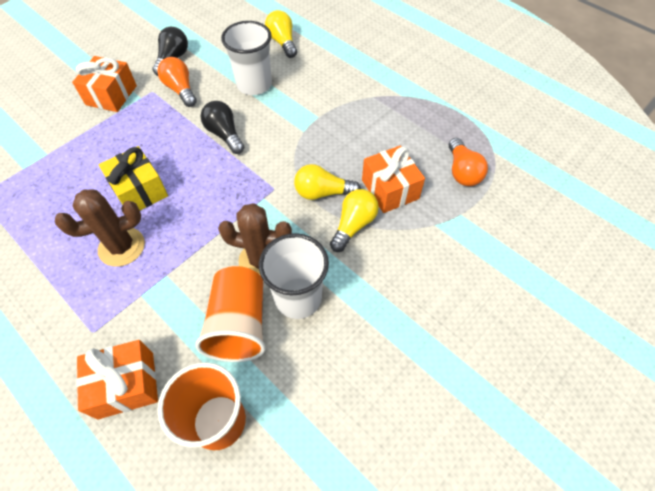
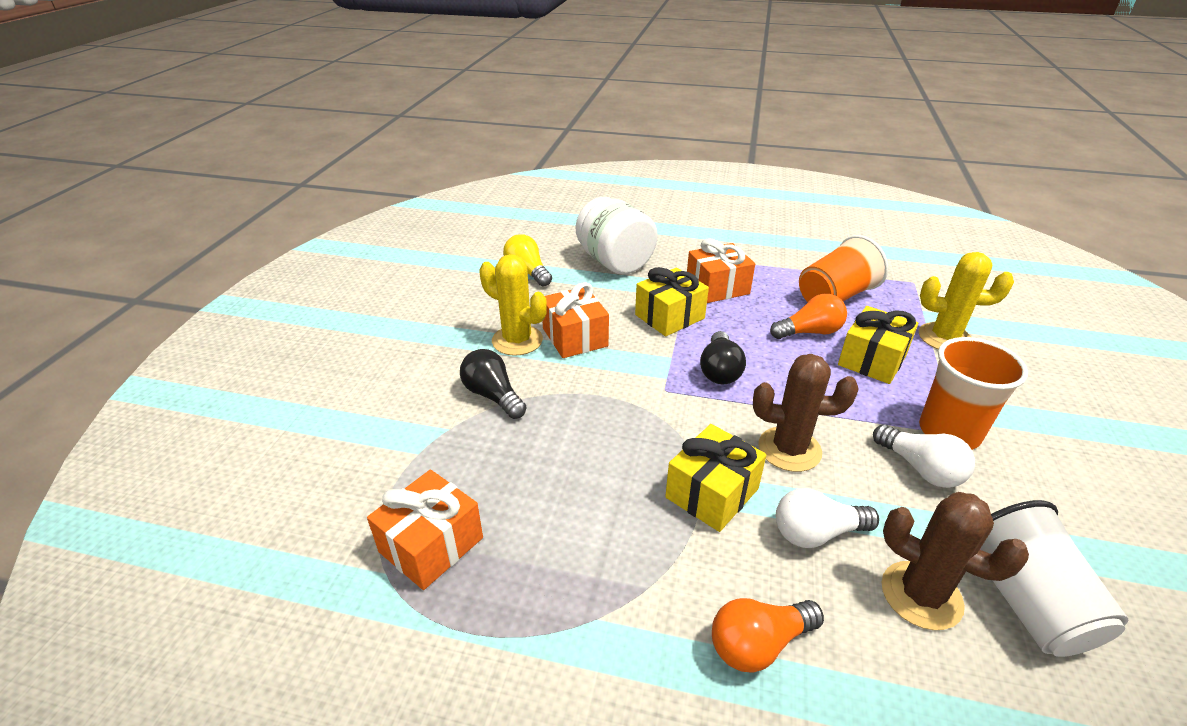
white cup: 2 -> 1
white jar: 0 -> 1
white light bulb: 0 -> 2
yellow cactus: 0 -> 2
yellow gift: 1 -> 3
yellow light bulb: 3 -> 1

